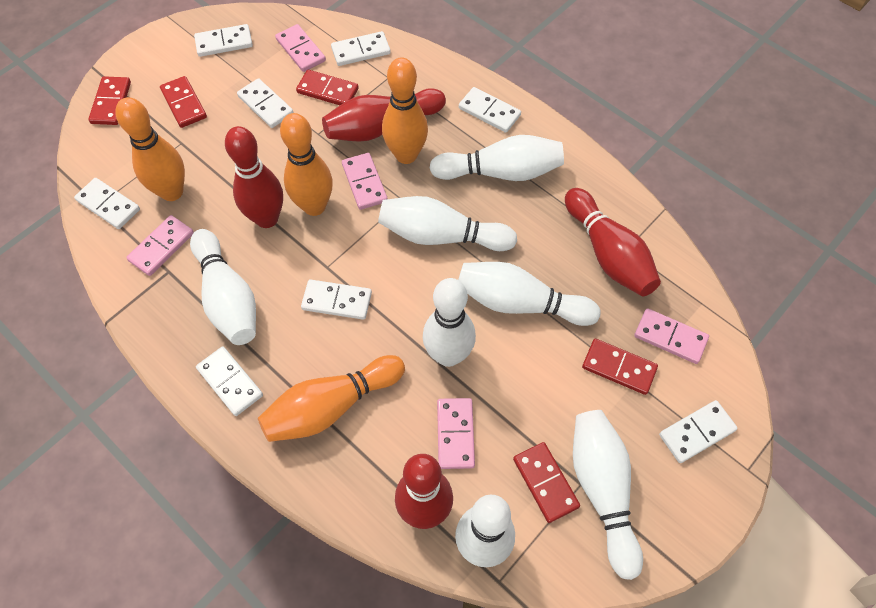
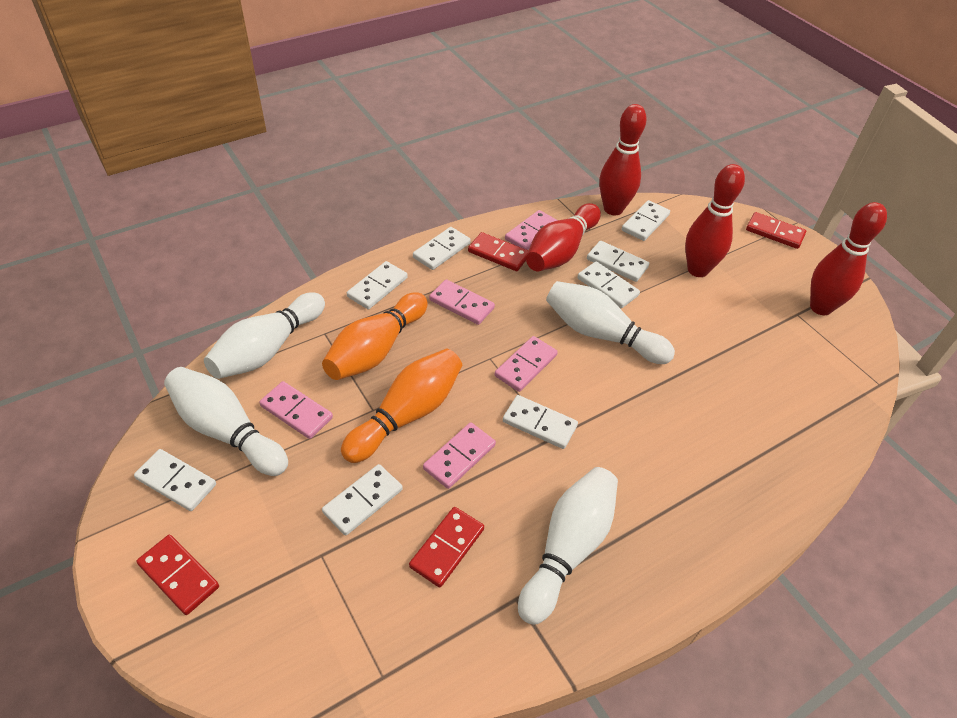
orange bowling pin: 4 -> 2
red domino: 5 -> 4
white bowling pin: 7 -> 4

